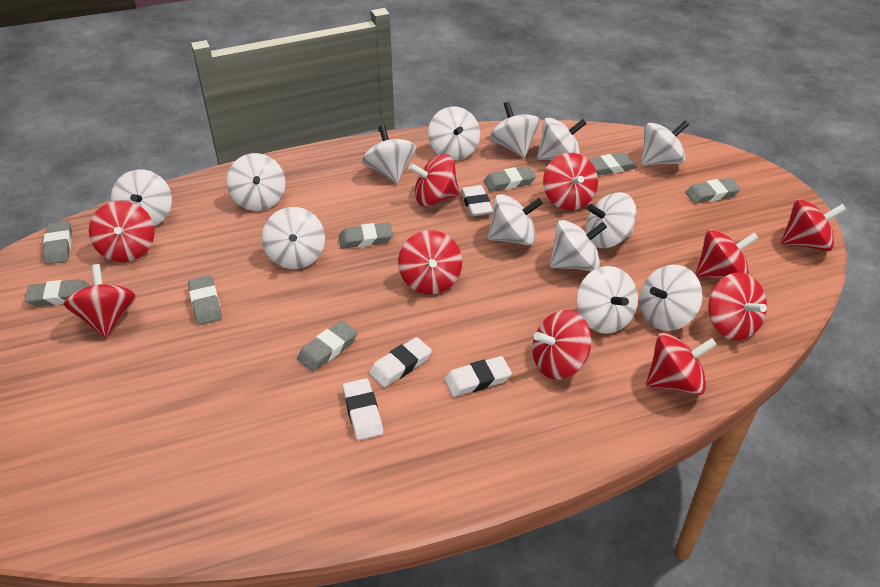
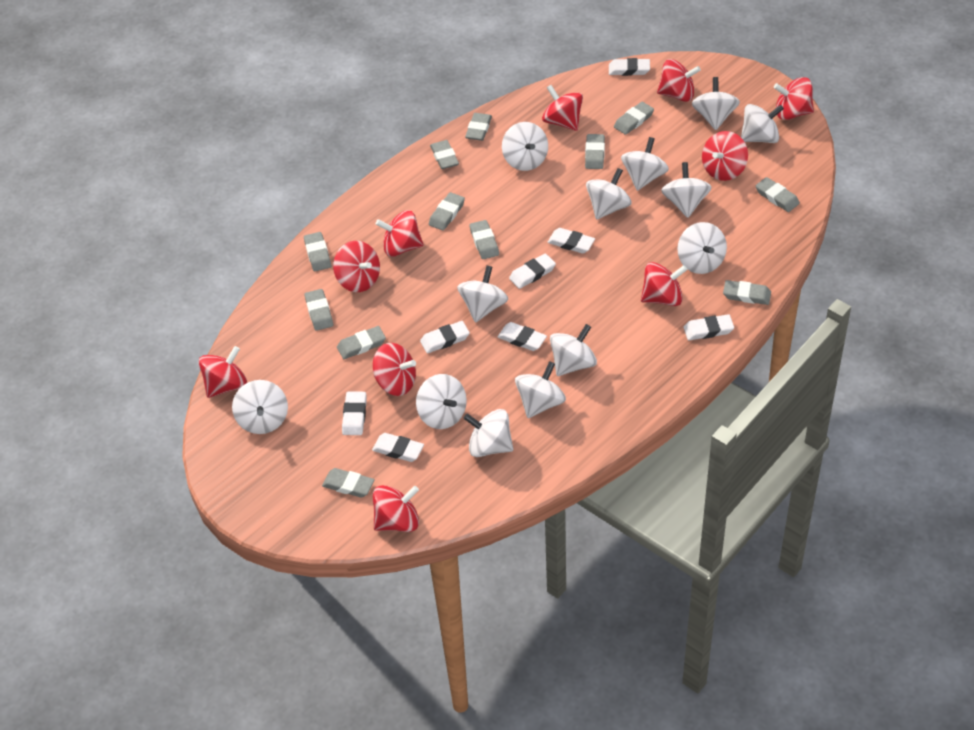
grey eraser: 8 -> 12
white eraser: 4 -> 8

